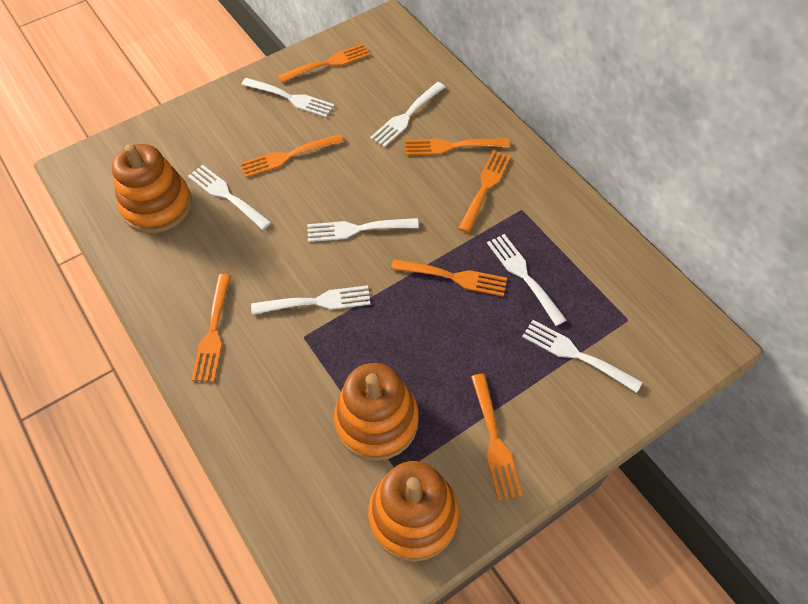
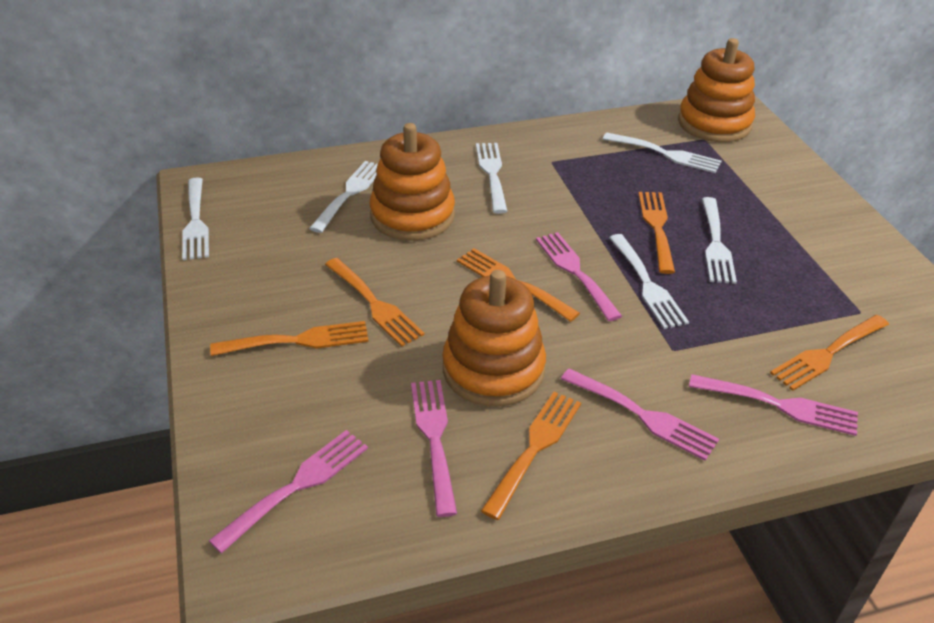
orange fork: 7 -> 6
pink fork: 0 -> 5
white fork: 7 -> 6

